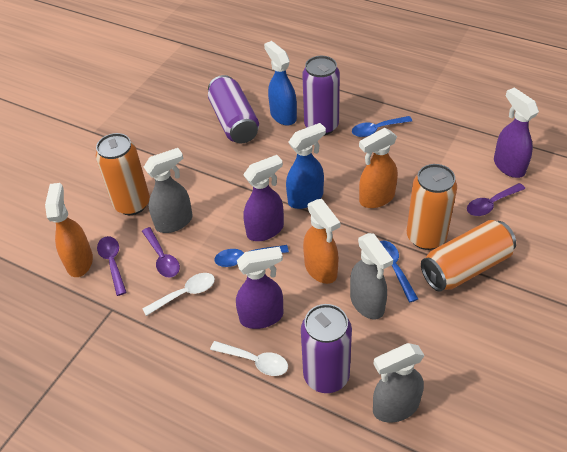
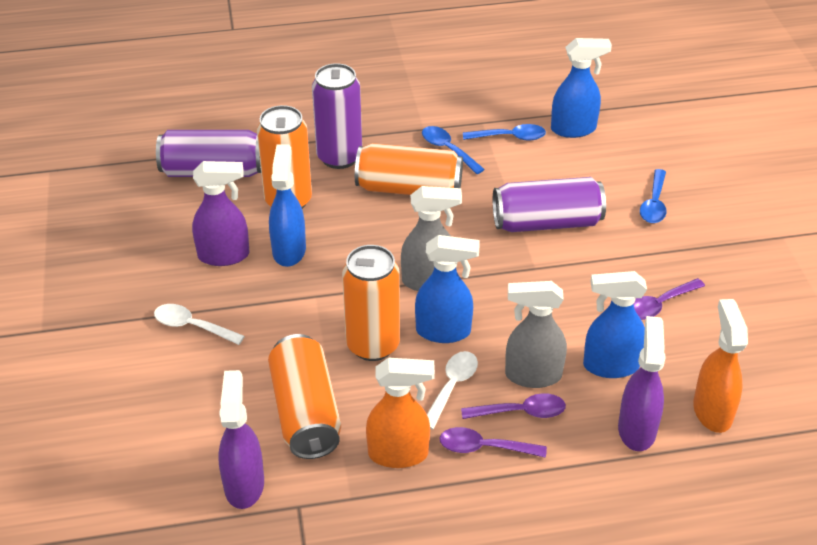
blue spray bottle: 2 -> 4
grey spray bottle: 3 -> 2
orange can: 3 -> 4
orange spray bottle: 3 -> 2

